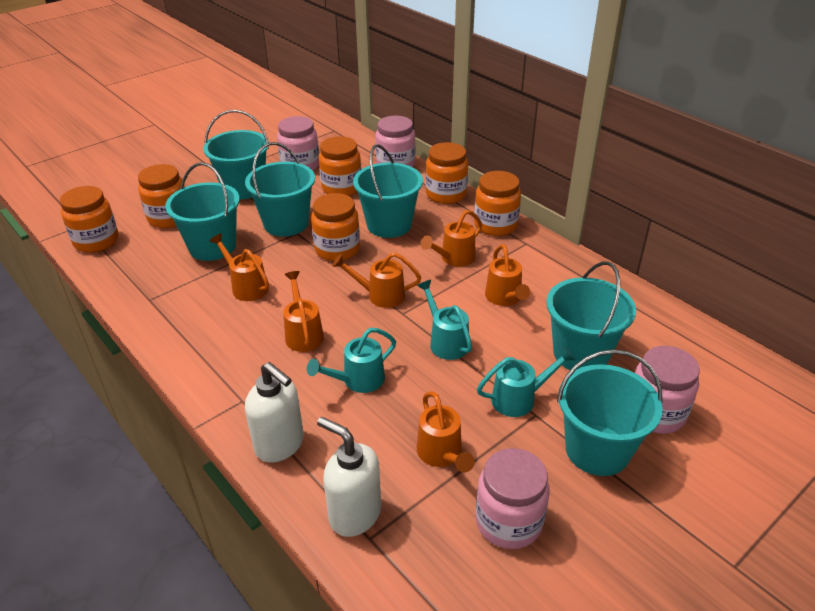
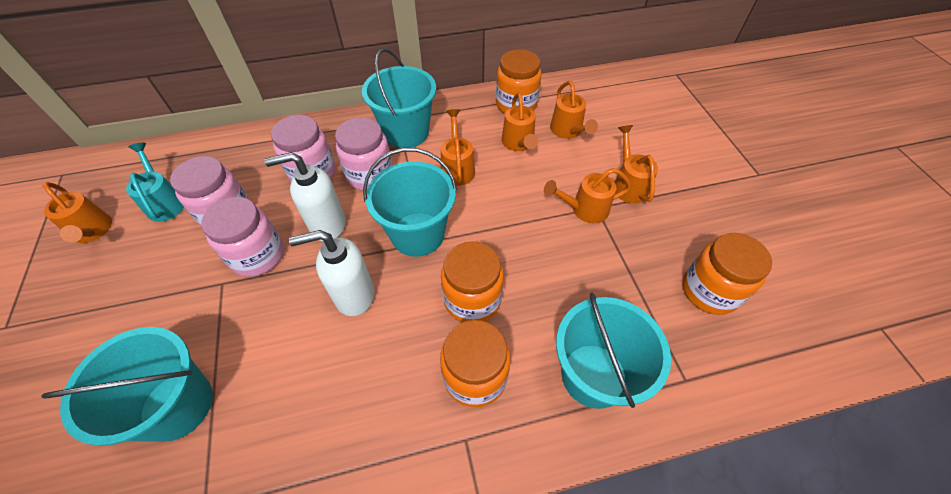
orange jar: 6 -> 4
turquoise bucket: 6 -> 4
turquoise watering can: 3 -> 1

